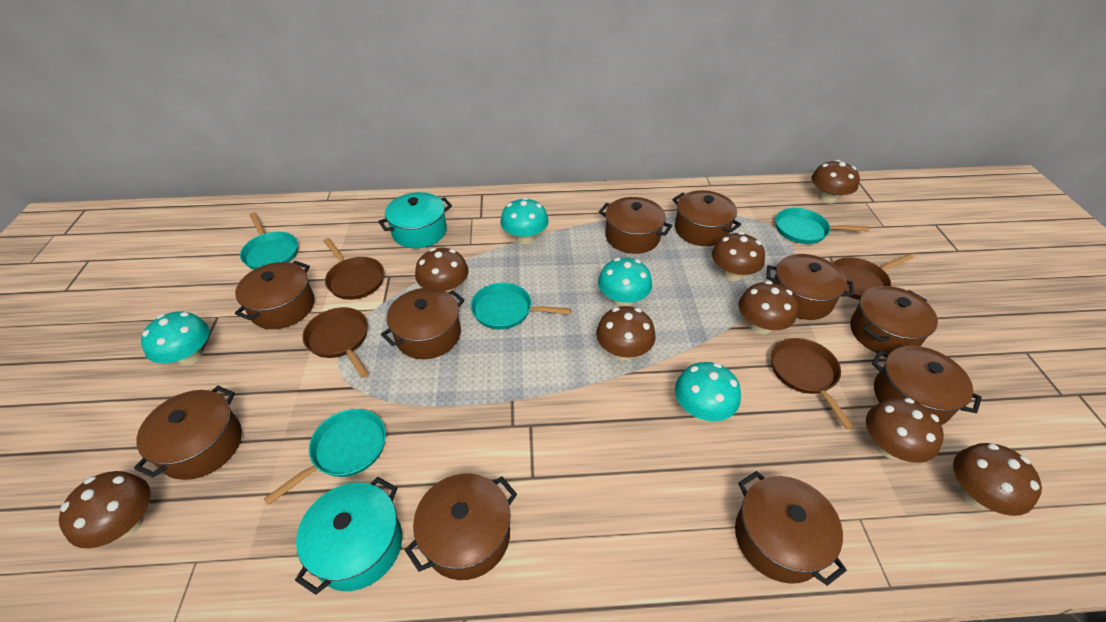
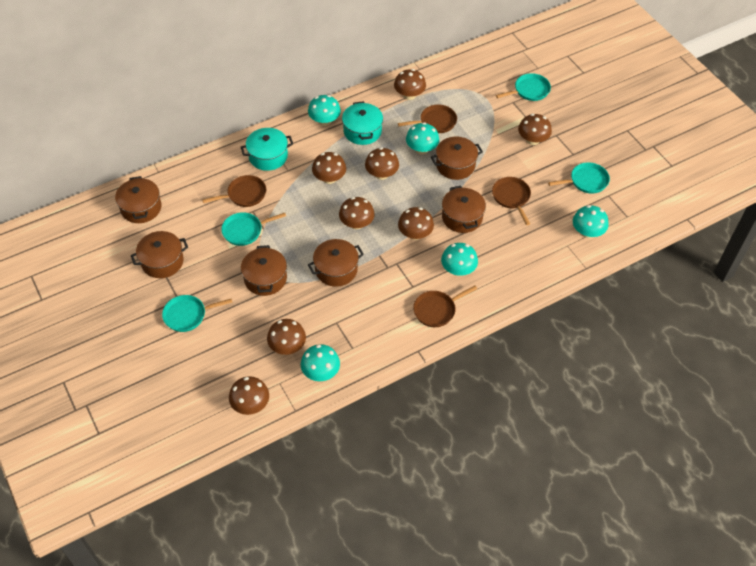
brown pot: 10 -> 6
turquoise mushroom: 4 -> 5

